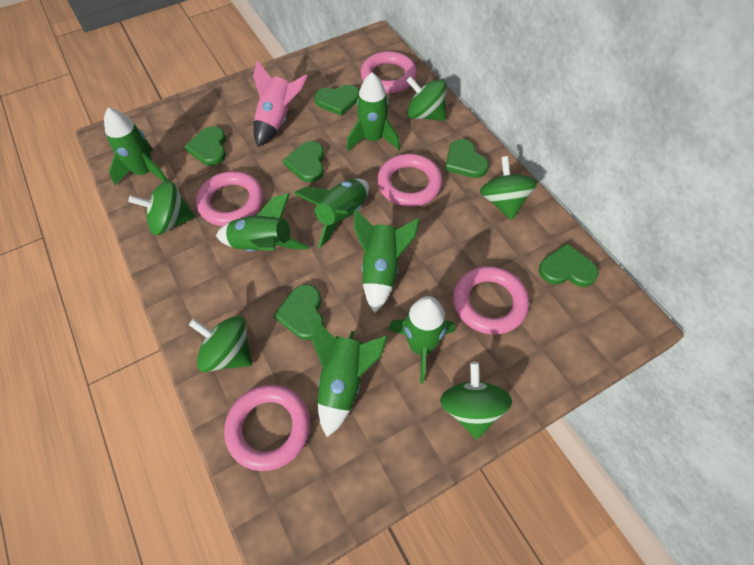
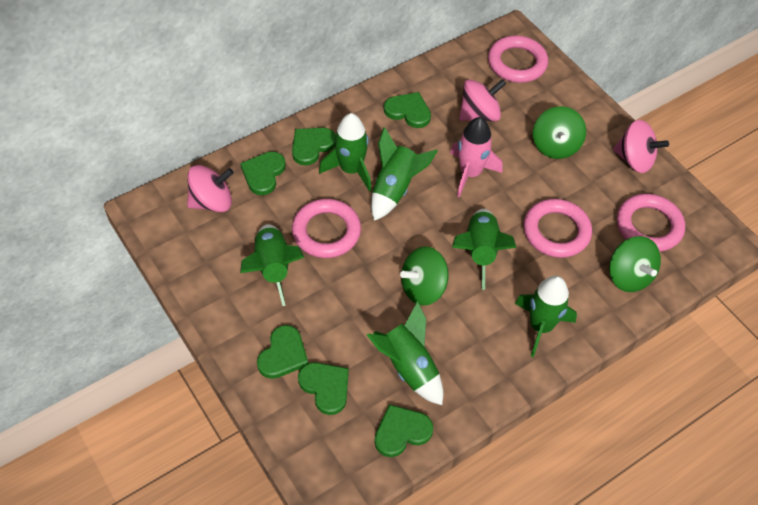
green rocket: 7 -> 6
green spinning top: 5 -> 3
pink ring: 5 -> 4
pink spinning top: 0 -> 3

